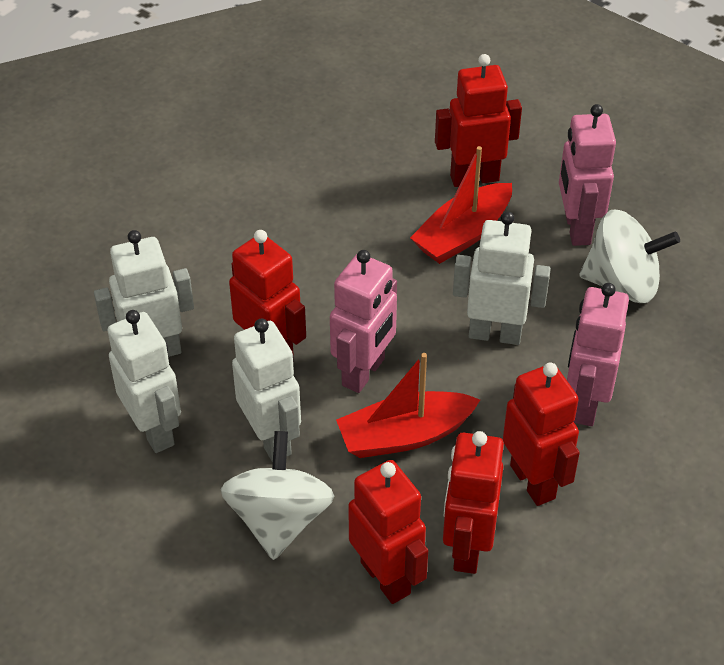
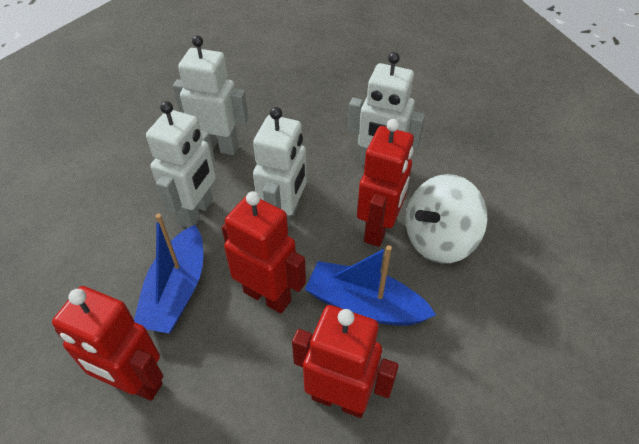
blue boat: 0 -> 2
pink robot: 3 -> 0
red boat: 2 -> 0
red robot: 5 -> 4
white spinning top: 2 -> 1

